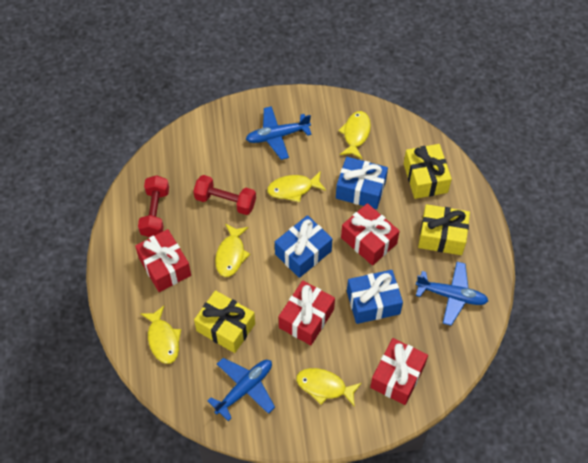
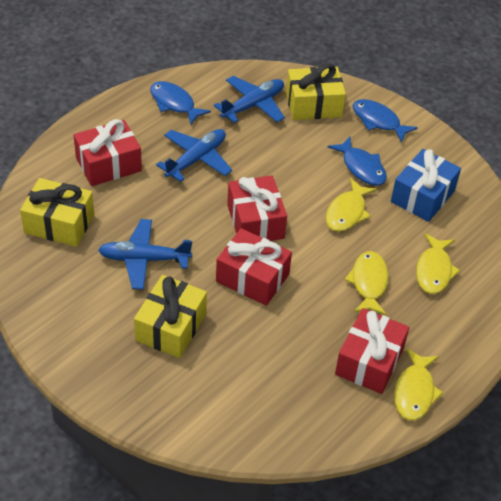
blue fish: 0 -> 3
blue gift: 3 -> 1
red dumbbell: 2 -> 0
yellow fish: 5 -> 4

